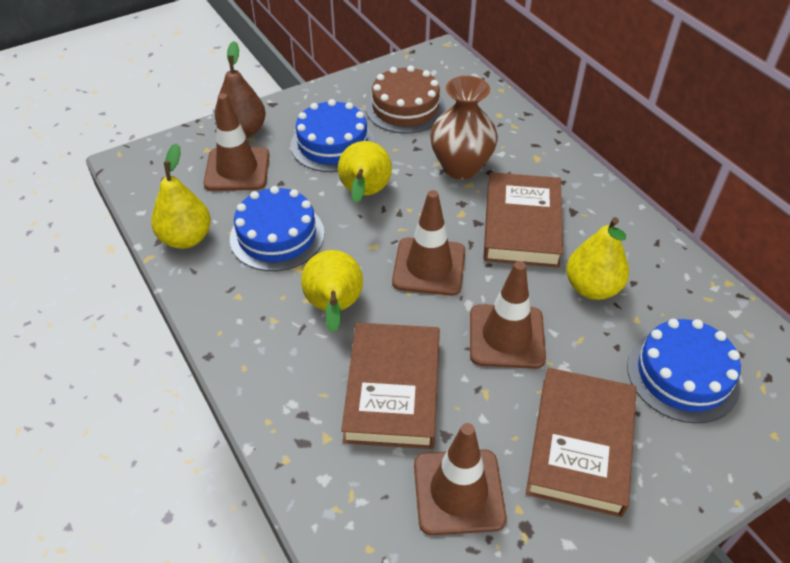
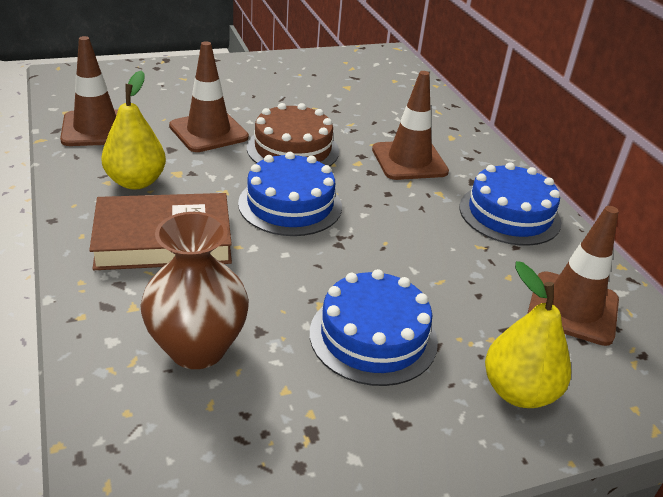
brown book: 3 -> 1
brown pear: 1 -> 0
yellow pear: 4 -> 2

